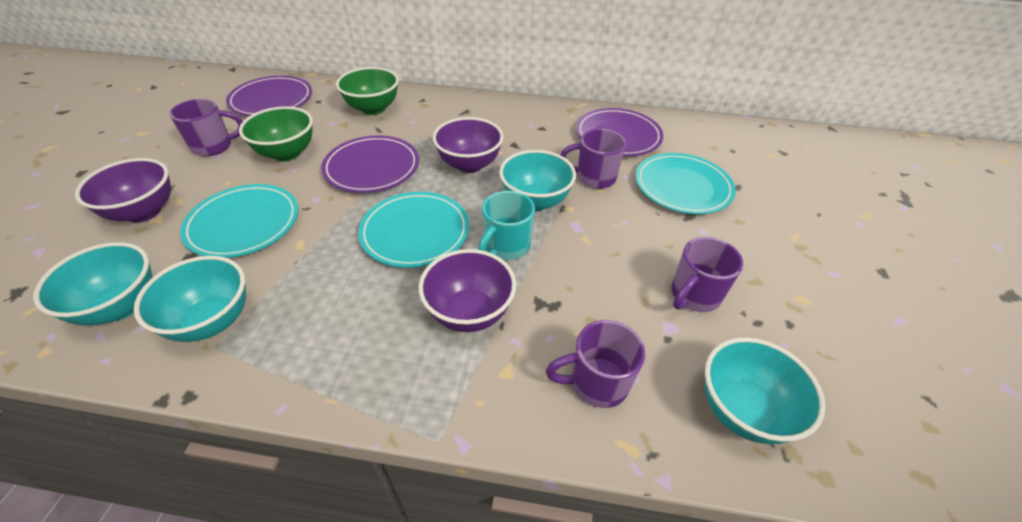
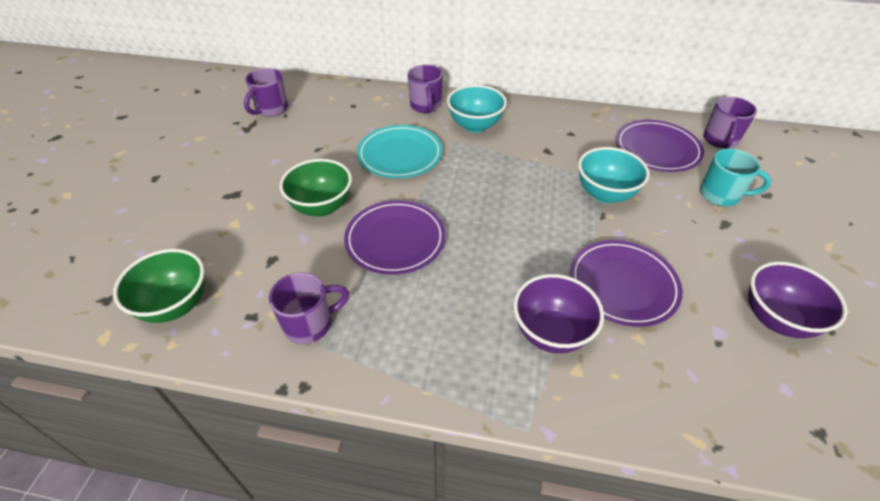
purple bowl: 3 -> 2
turquoise bowl: 4 -> 2
turquoise plate: 3 -> 1

